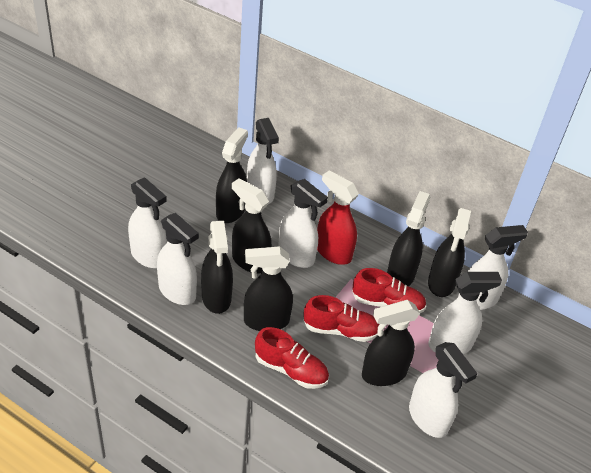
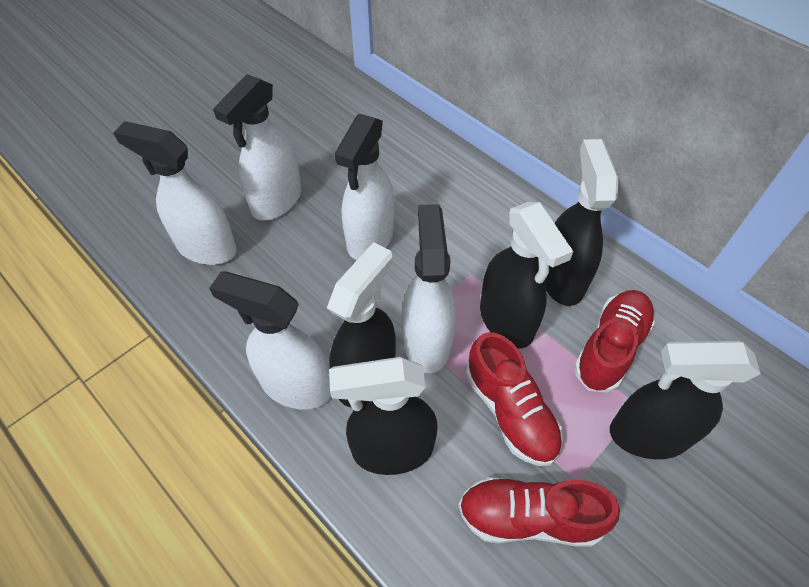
black spray bottle: 7 -> 5
red spray bottle: 1 -> 0
white spray bottle: 7 -> 5

